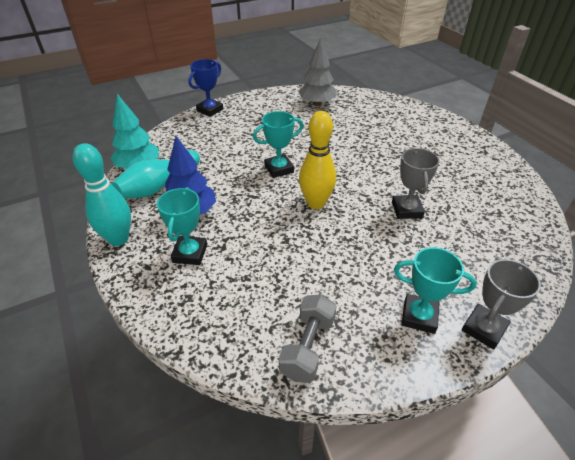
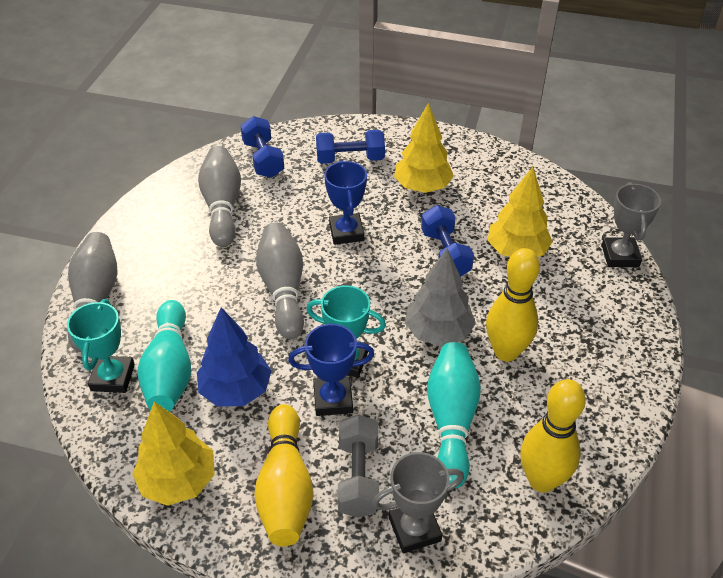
blue dumbbell: 0 -> 3
blue trophy: 1 -> 2
grey bowling pin: 0 -> 3
turquoise tree: 1 -> 0
turquoise trophy: 3 -> 2
yellow bowling pin: 1 -> 3
yellow tree: 0 -> 3

